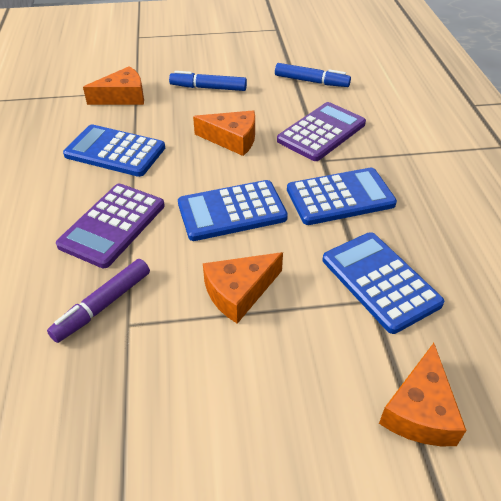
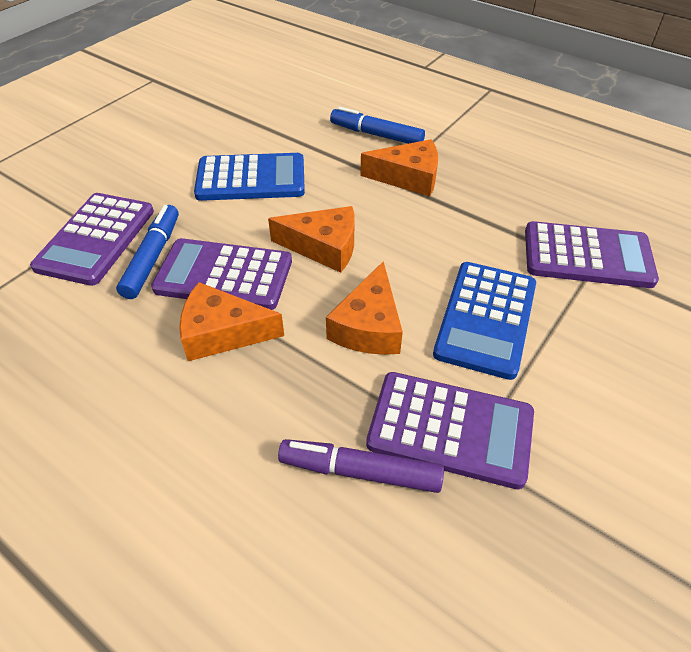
blue calculator: 4 -> 2
purple calculator: 2 -> 4

